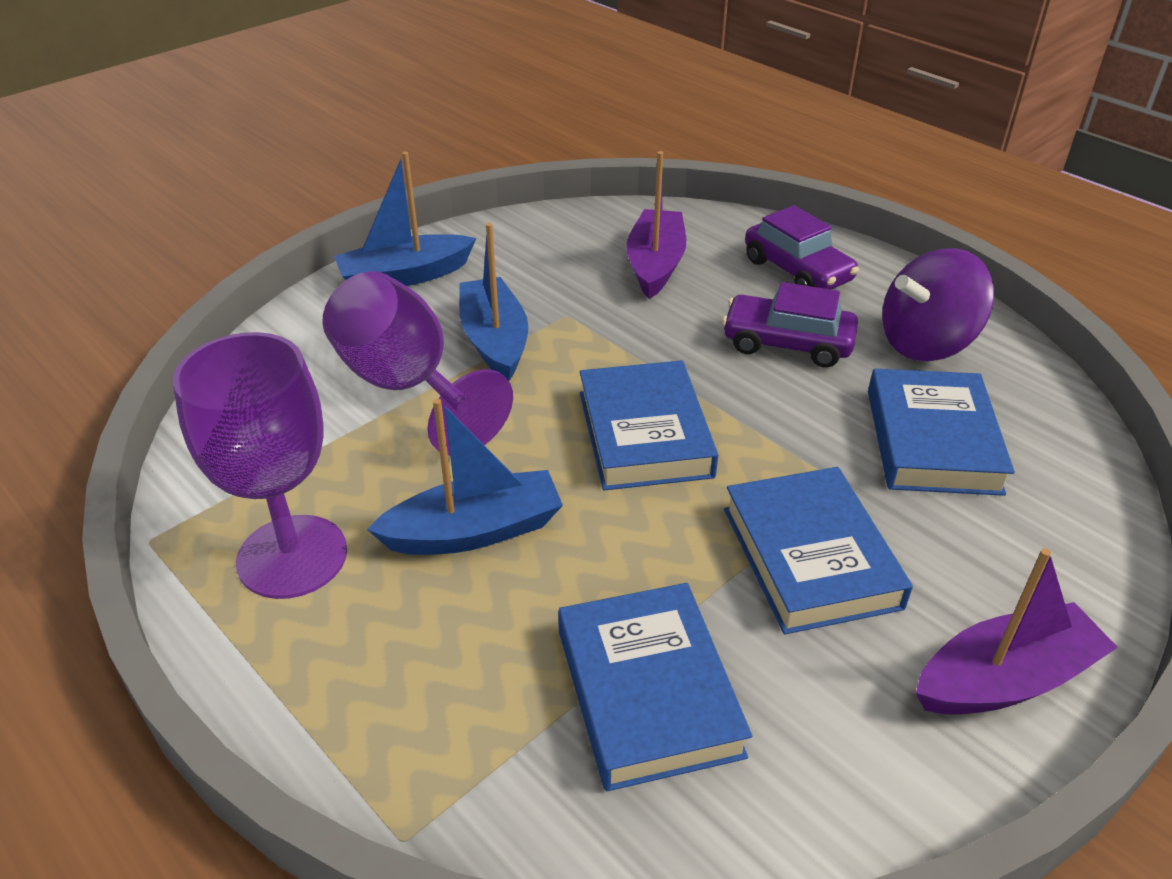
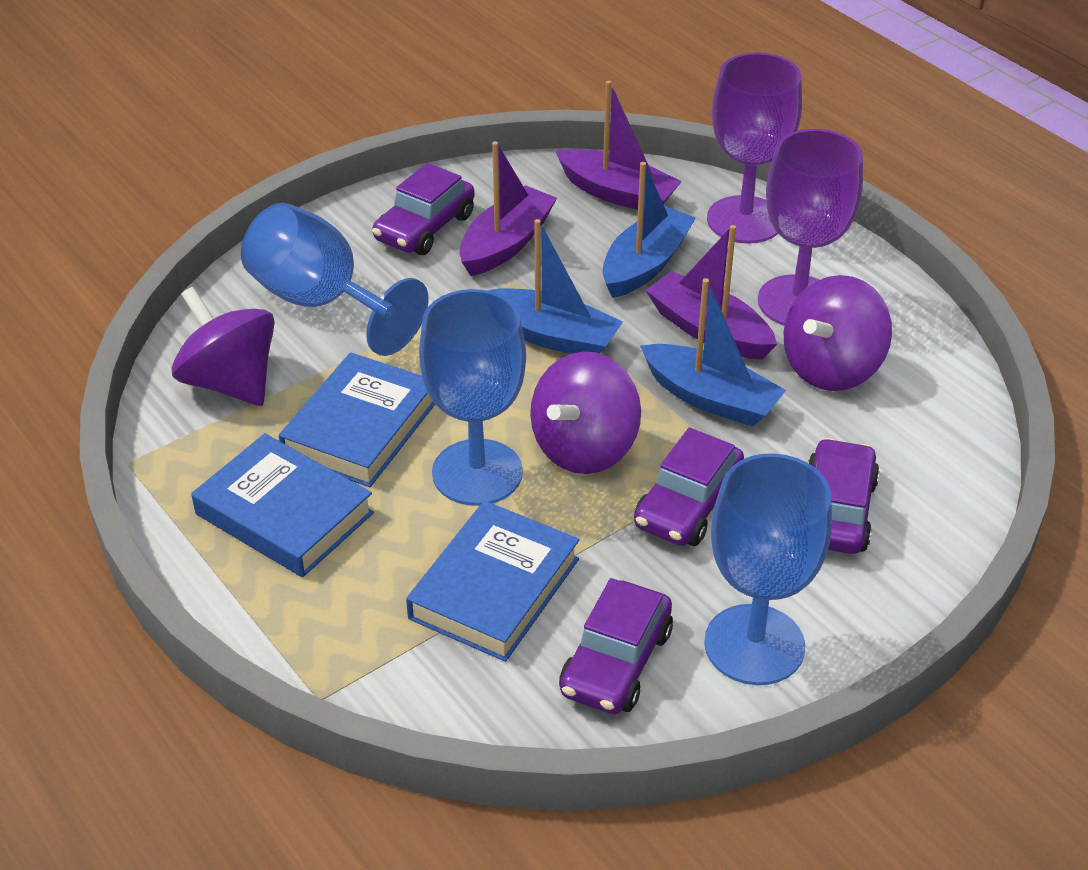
blue book: 4 -> 3
blue goblet: 0 -> 3
purple boat: 2 -> 3
purple car: 2 -> 4
purple spinning top: 1 -> 3

